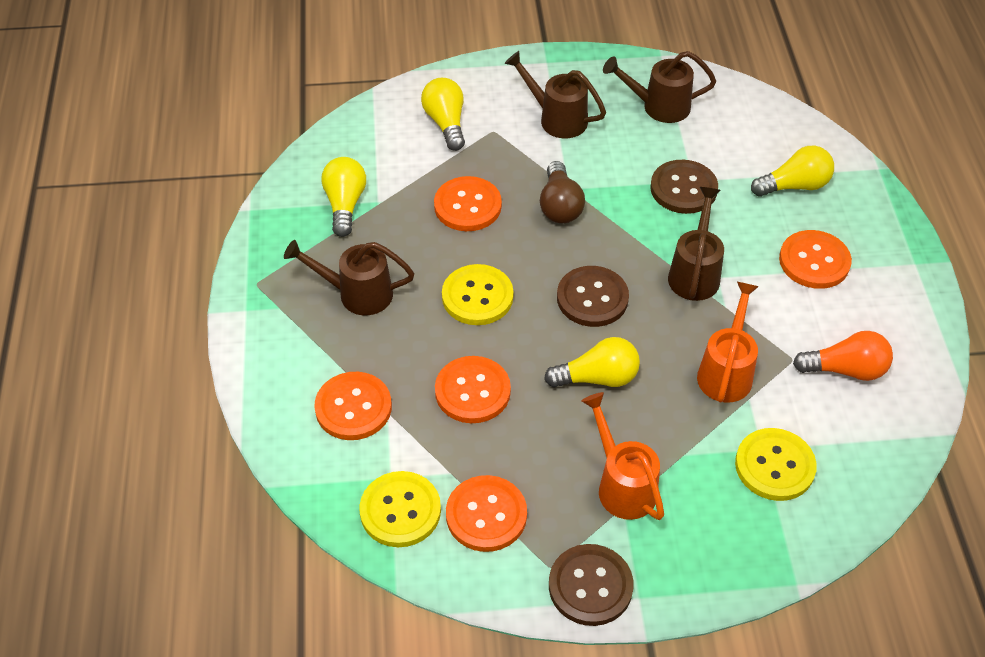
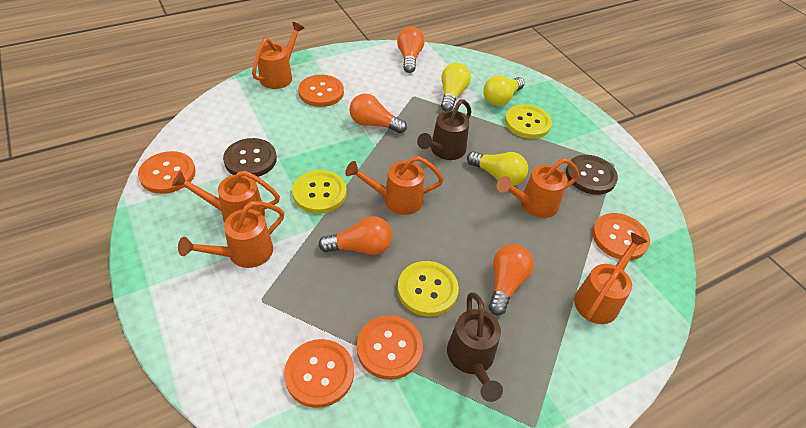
brown button: 3 -> 2
brown light bulb: 1 -> 0
brown watering can: 4 -> 2
orange light bulb: 1 -> 4
orange watering can: 2 -> 6
yellow light bulb: 4 -> 3

